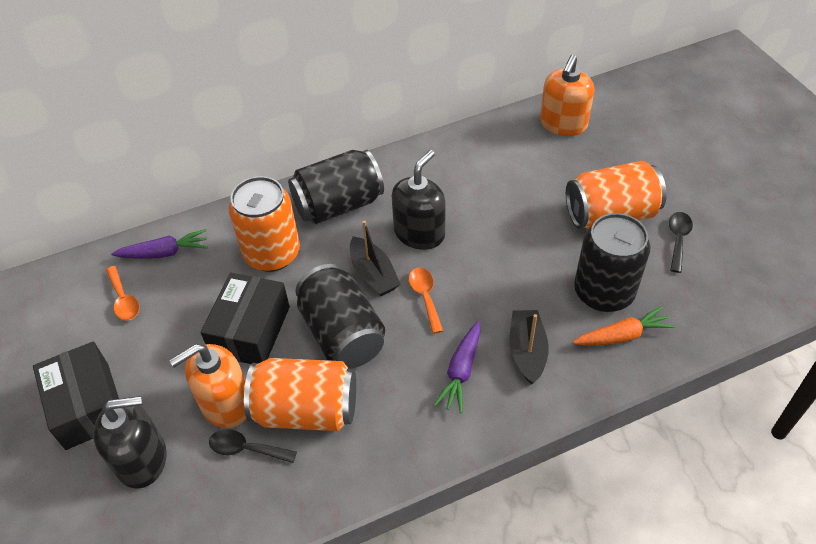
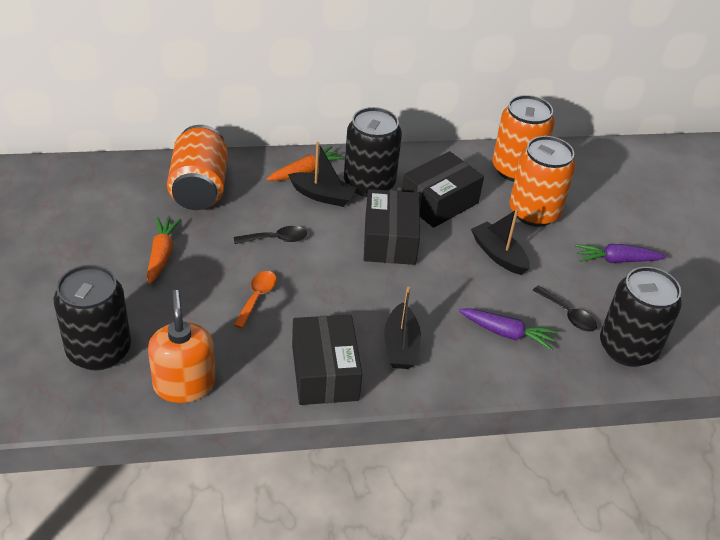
black boat: 2 -> 3
black box: 2 -> 3
black soap dispenser: 2 -> 0
orange carrot: 1 -> 2
orange soap dispenser: 2 -> 1
orange spoon: 2 -> 1

